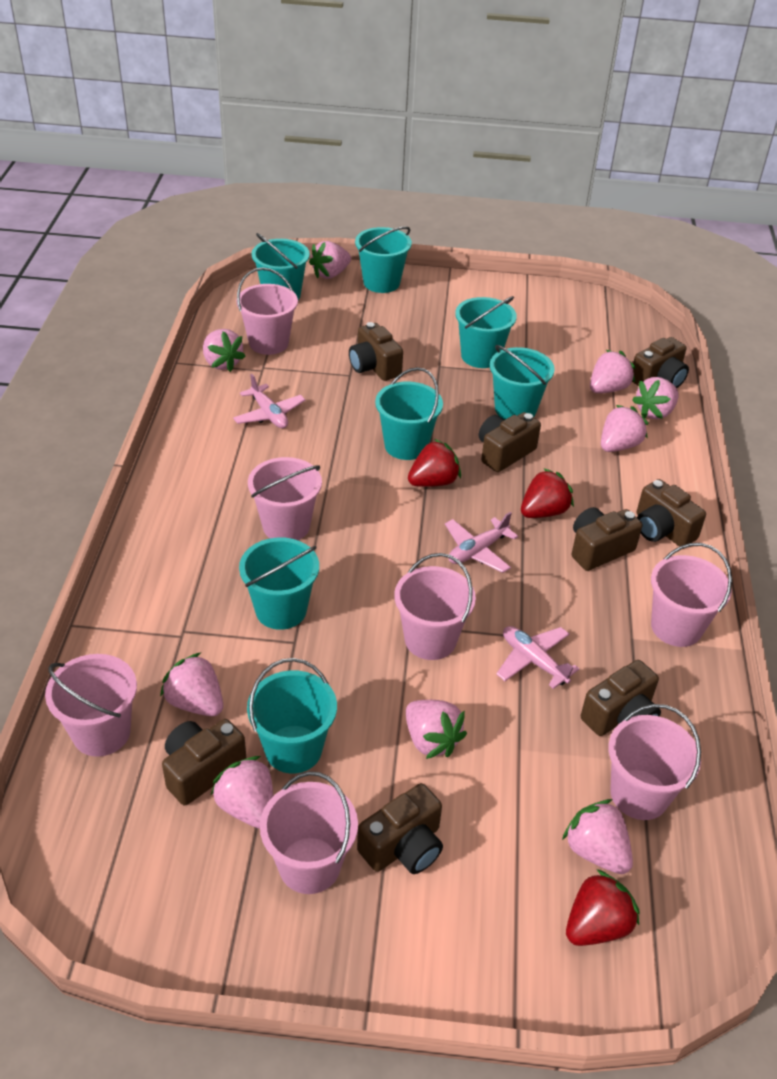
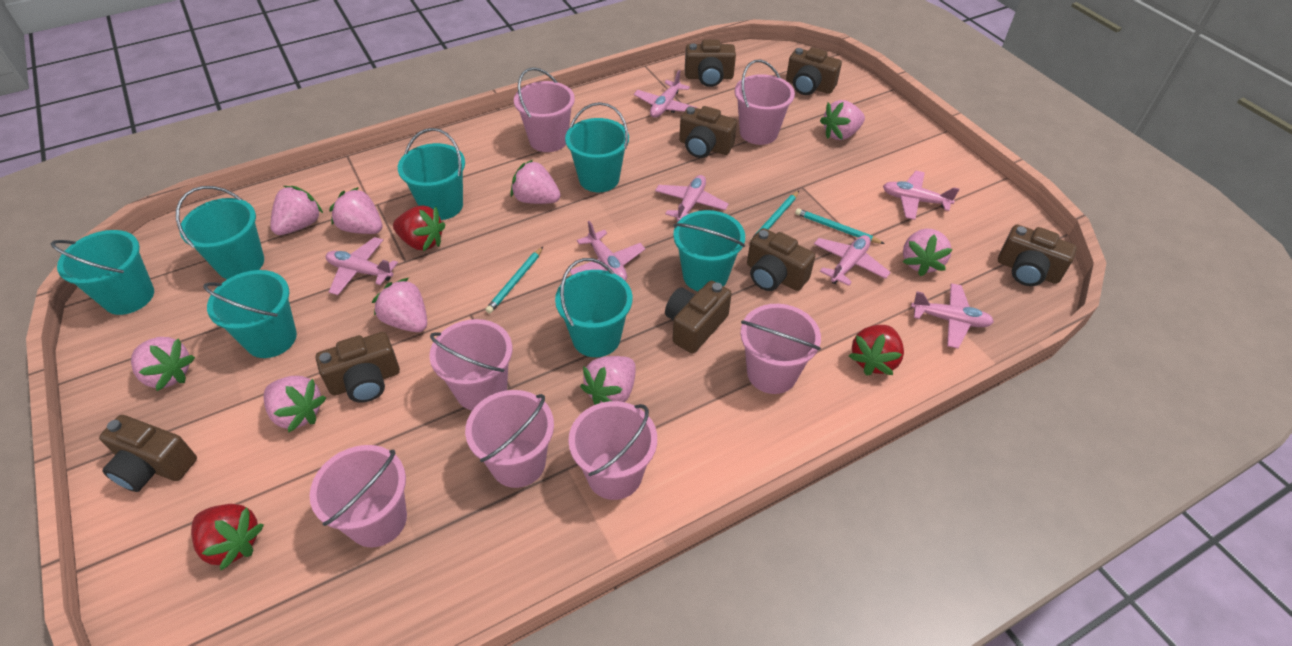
pink plane: 3 -> 7
turquoise pencil: 0 -> 3

